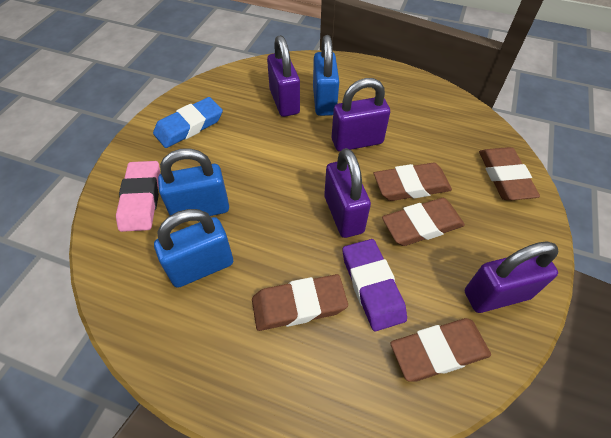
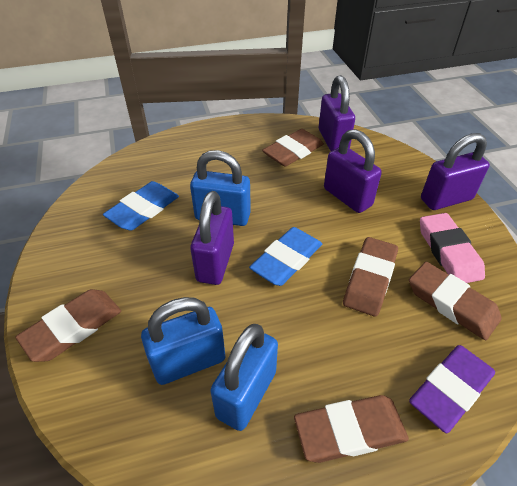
blue eraser: 1 -> 2

